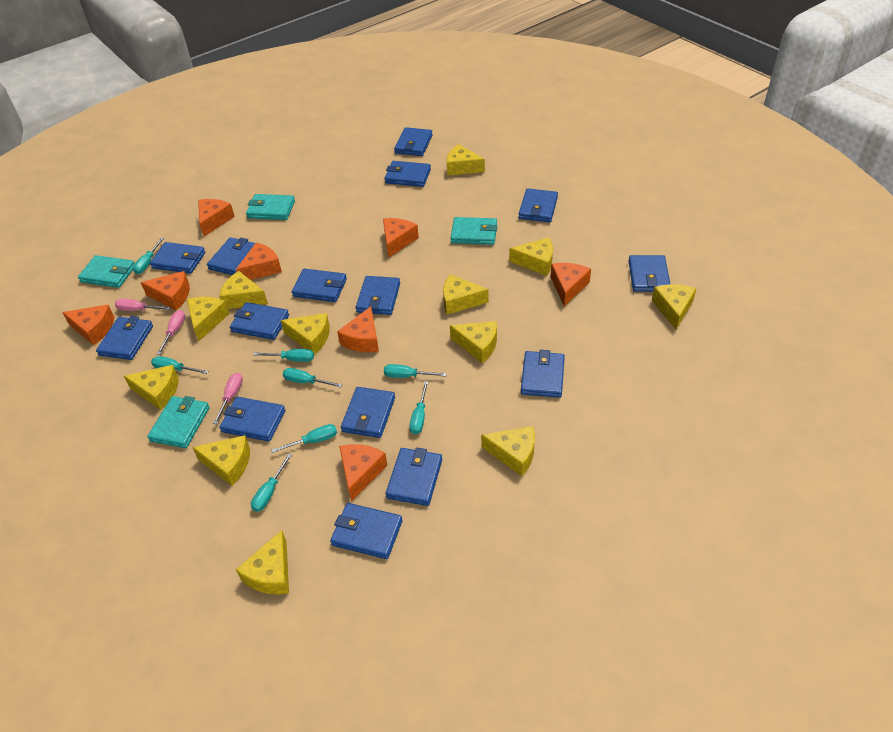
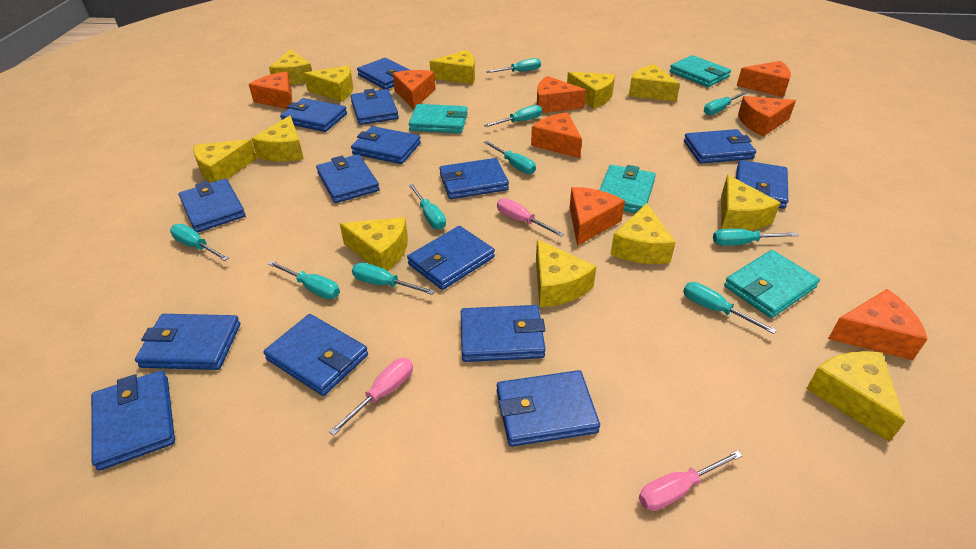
turquoise screwdriver: 8 -> 10

